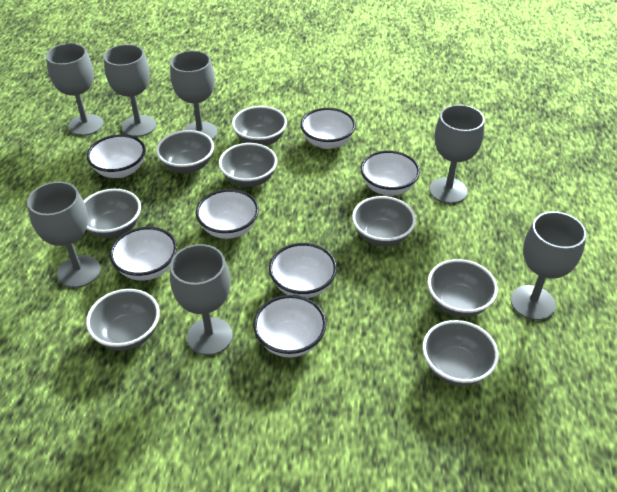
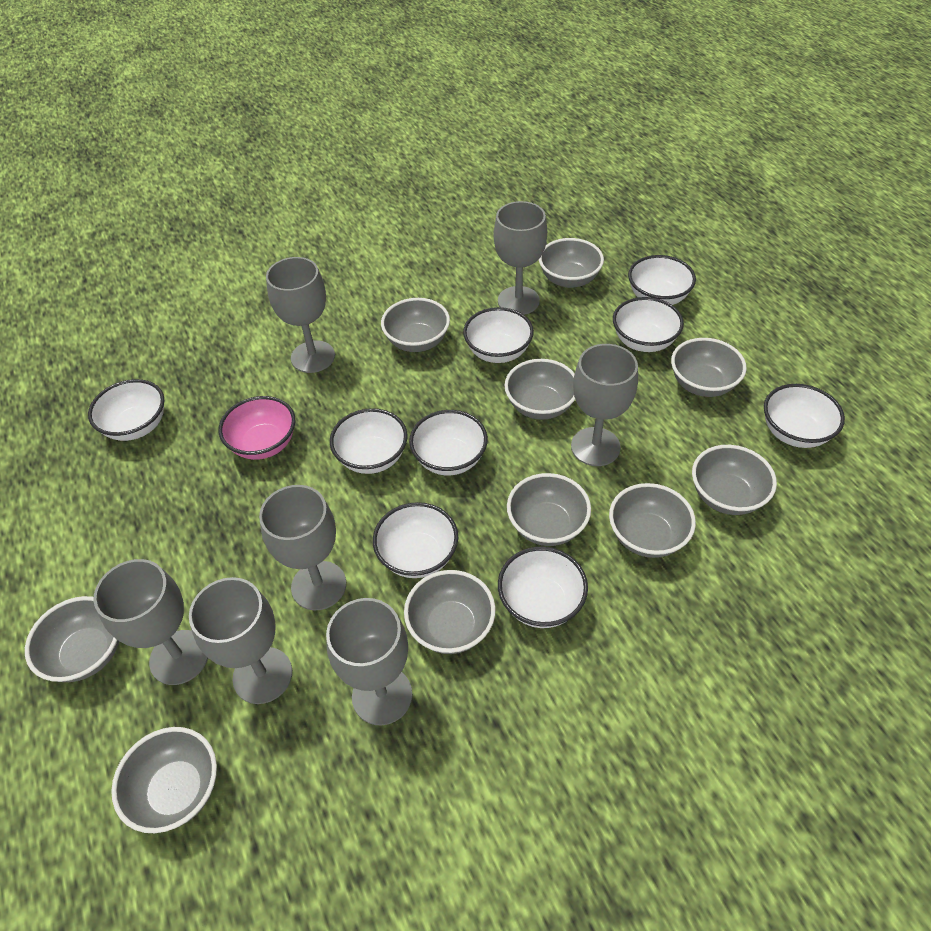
grey bowl: 8 -> 10
pink bowl: 0 -> 1
white bowl: 7 -> 9

